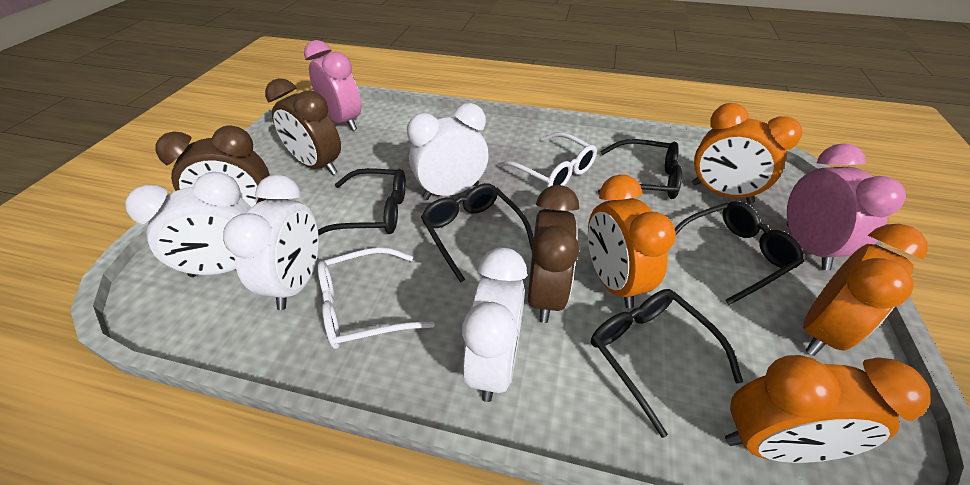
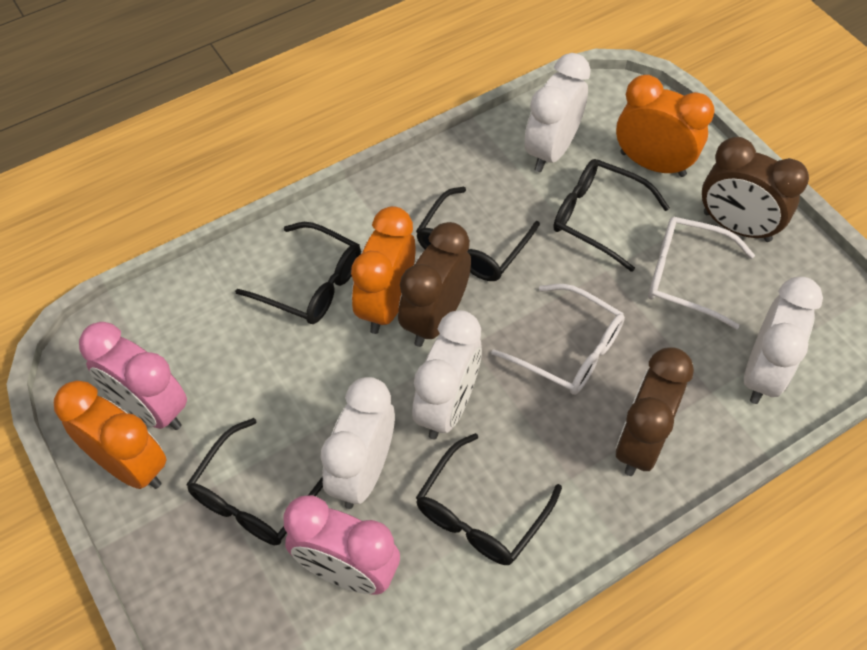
orange clock: 4 -> 3

